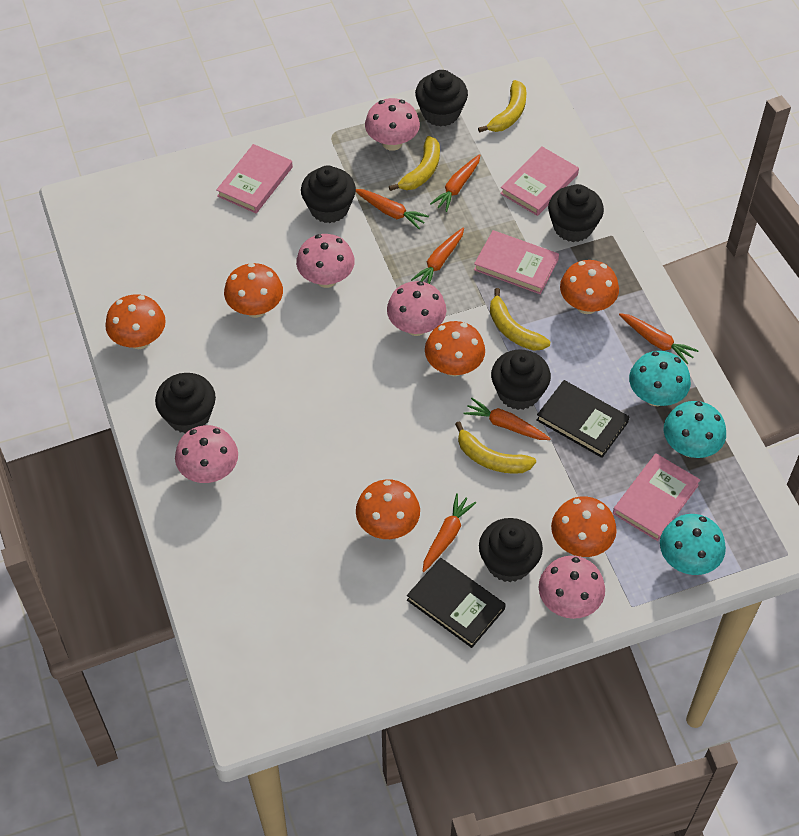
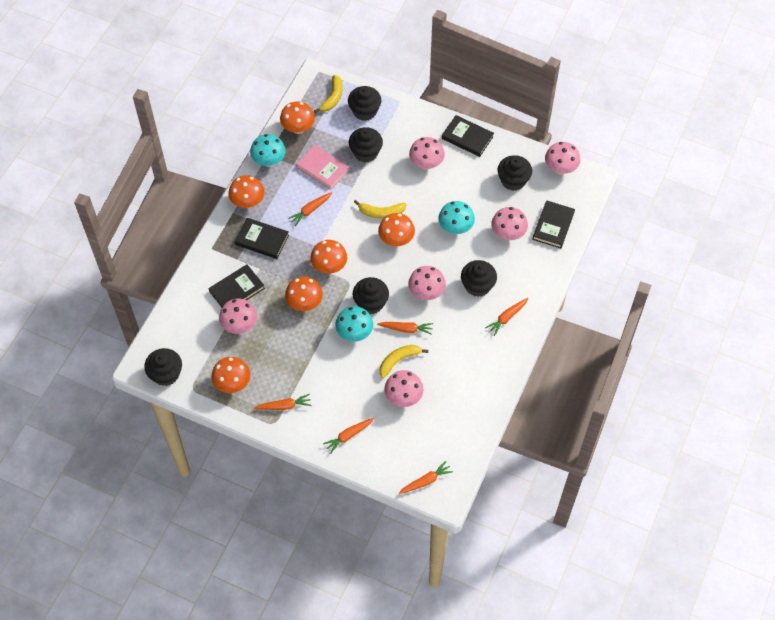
black book: 2 -> 4
pink book: 4 -> 1
pink mushroom: 5 -> 6
yellow banana: 4 -> 3

